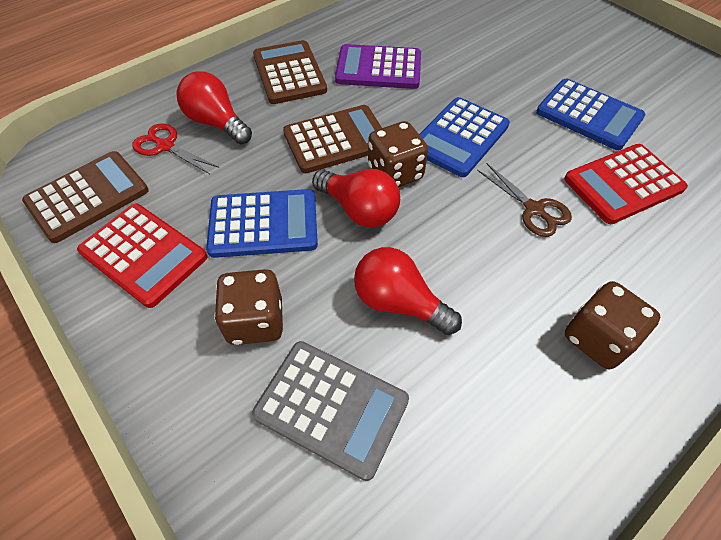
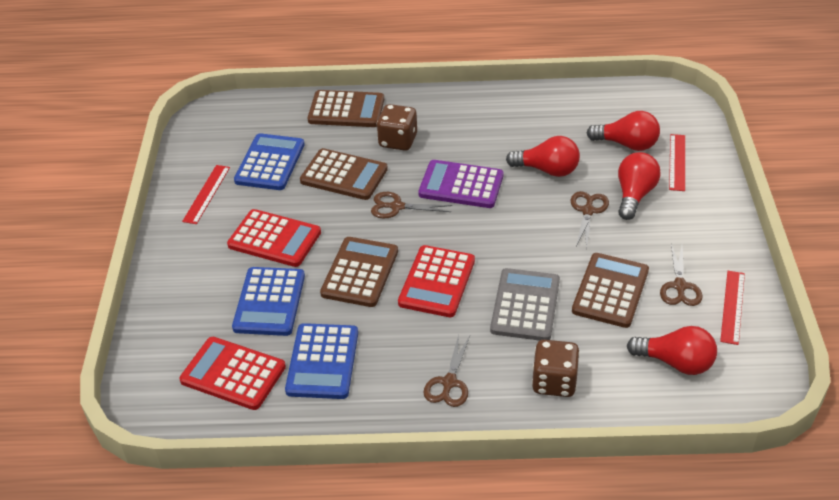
brown calculator: 3 -> 4
brown dice: 3 -> 2
brown scissors: 1 -> 4
red calculator: 2 -> 3
red light bulb: 3 -> 4
red ruler: 0 -> 3
red scissors: 1 -> 0

